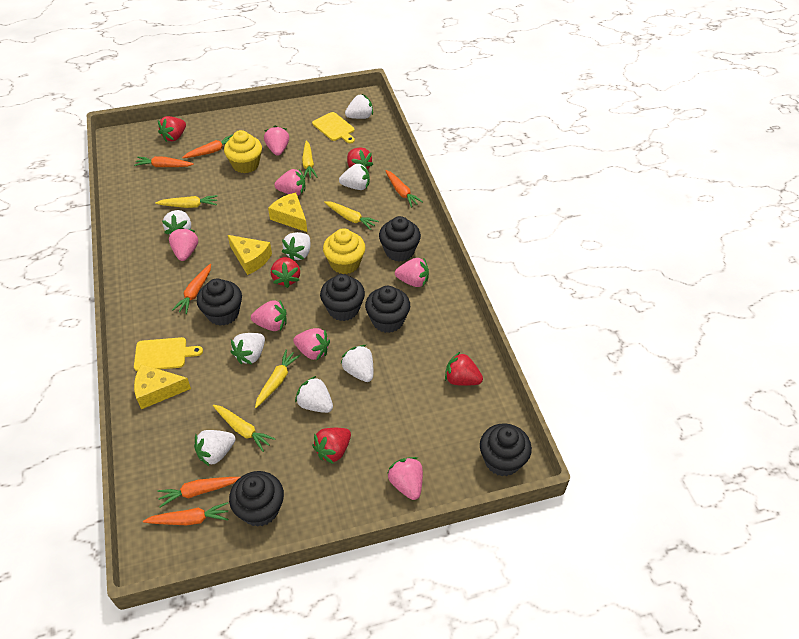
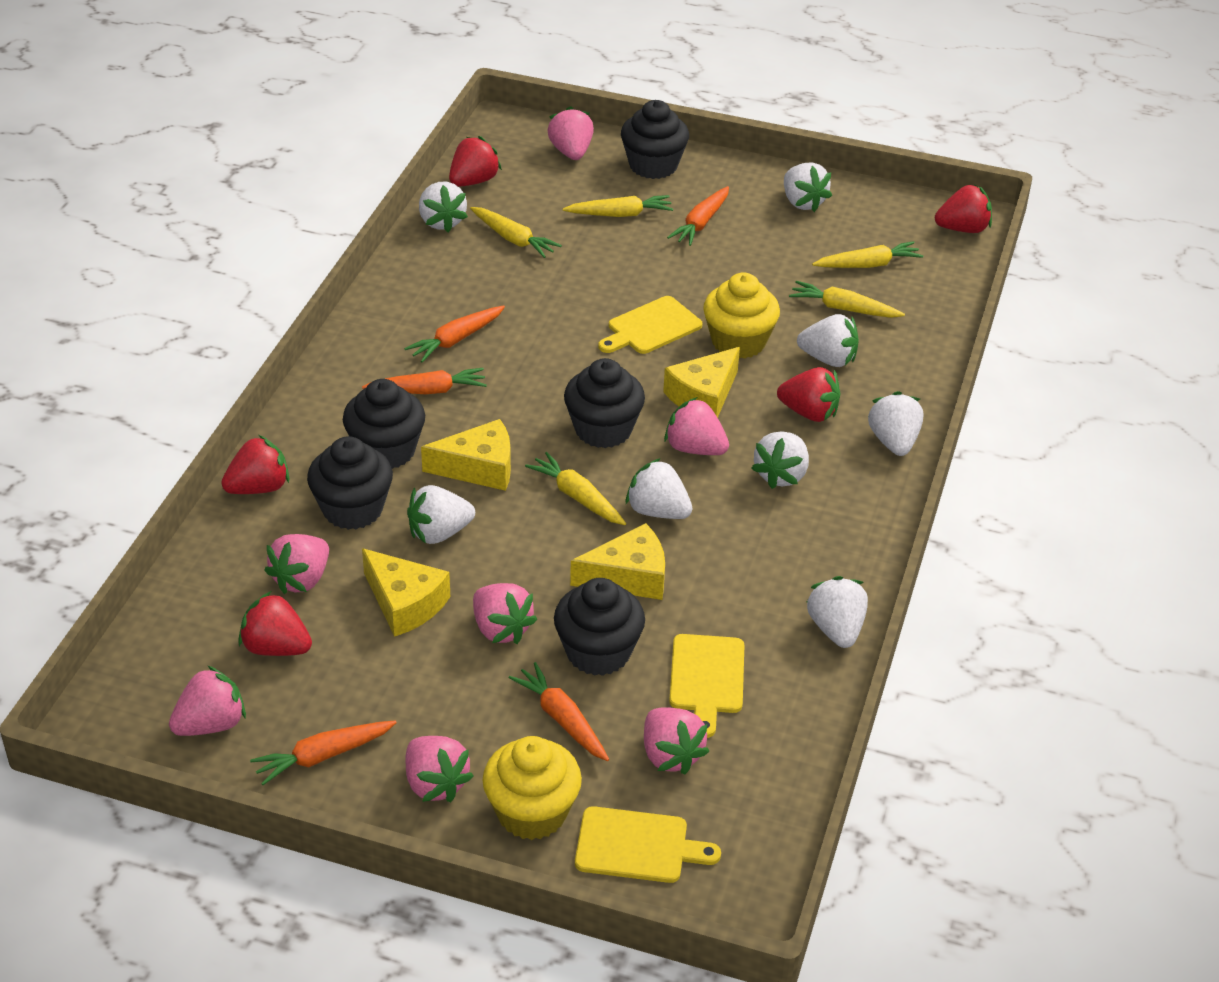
black cupcake: 6 -> 5
orange carrot: 6 -> 5
yellow cheese: 3 -> 4
yellow cutting board: 2 -> 3

